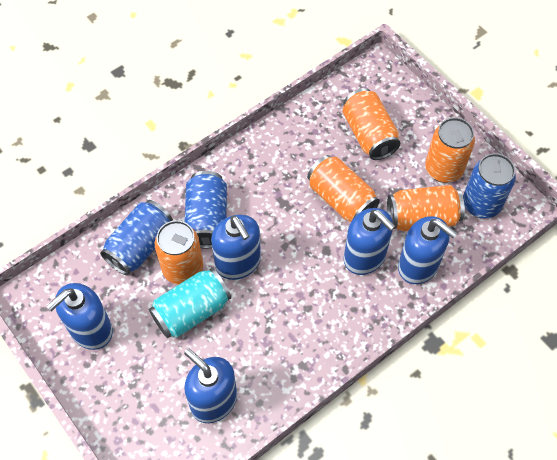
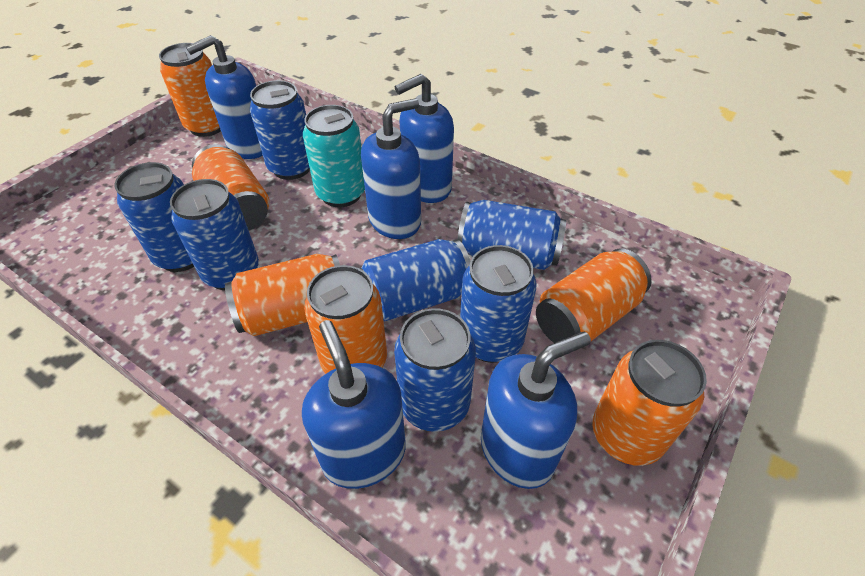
blue can: 3 -> 7
orange can: 5 -> 6

